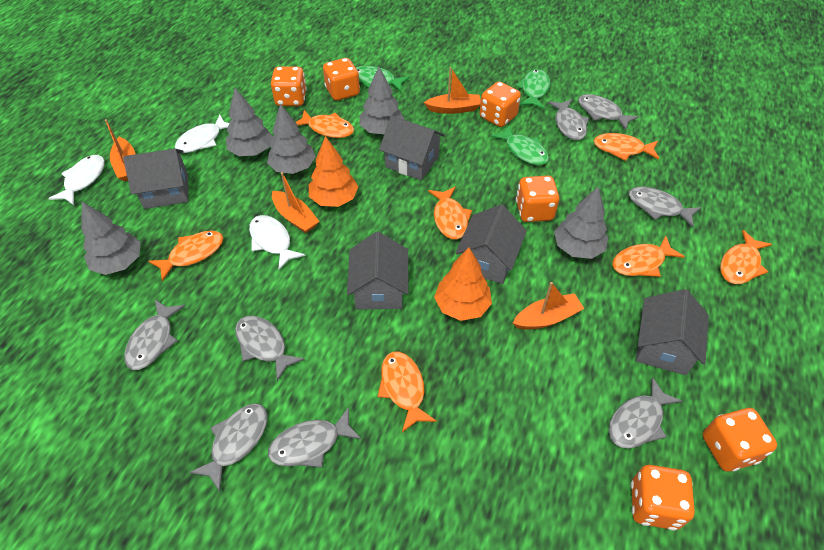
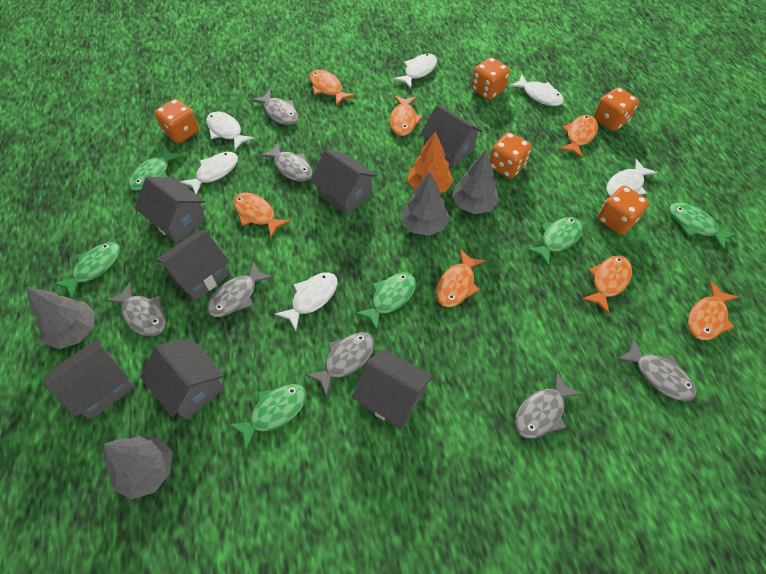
green fish: 3 -> 6
grey fish: 8 -> 7
grey house: 5 -> 7
grey tree: 5 -> 4
orange boat: 4 -> 0
orange dice: 6 -> 5
orange tree: 2 -> 1
white fish: 3 -> 6

